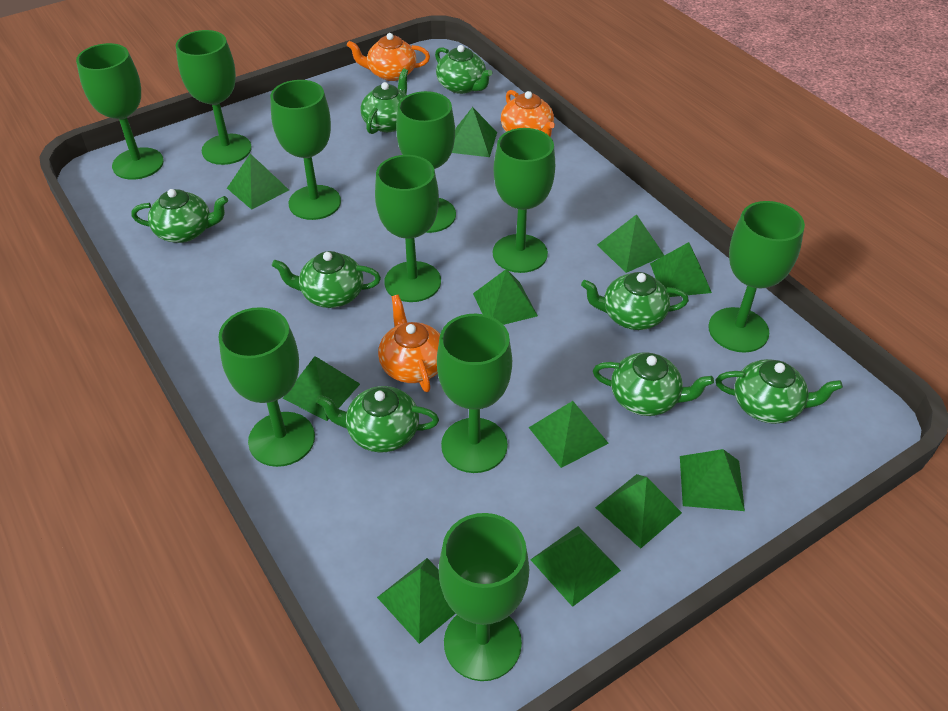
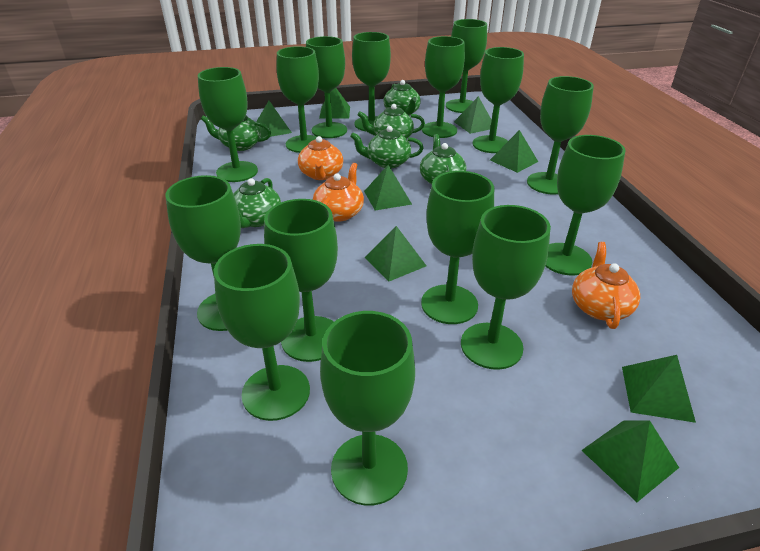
green goblet: 10 -> 15
green pyramid: 11 -> 8
green teapot: 8 -> 6

